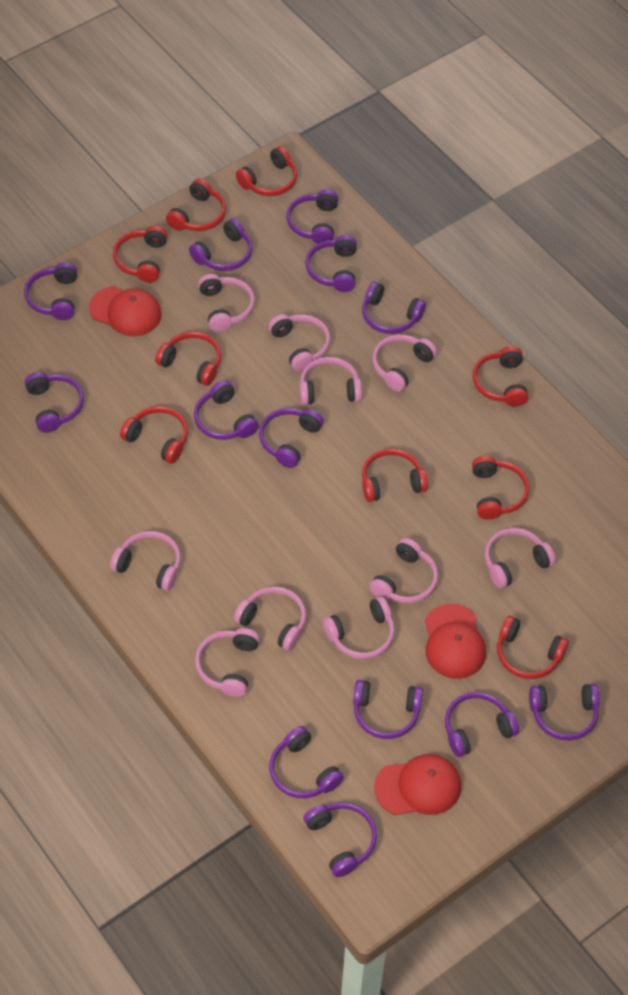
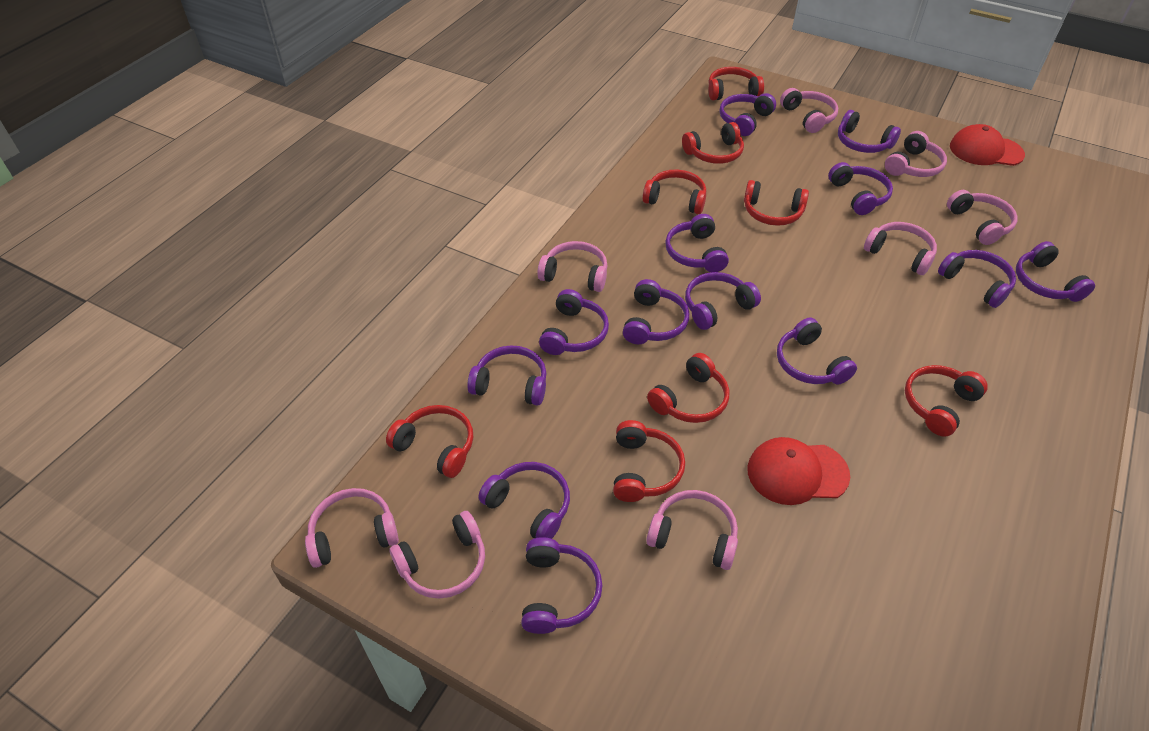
pink headphones: 10 -> 8
red cap: 3 -> 2
red headphones: 9 -> 8

